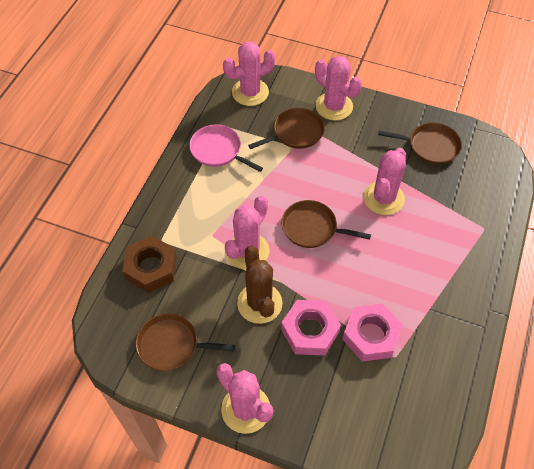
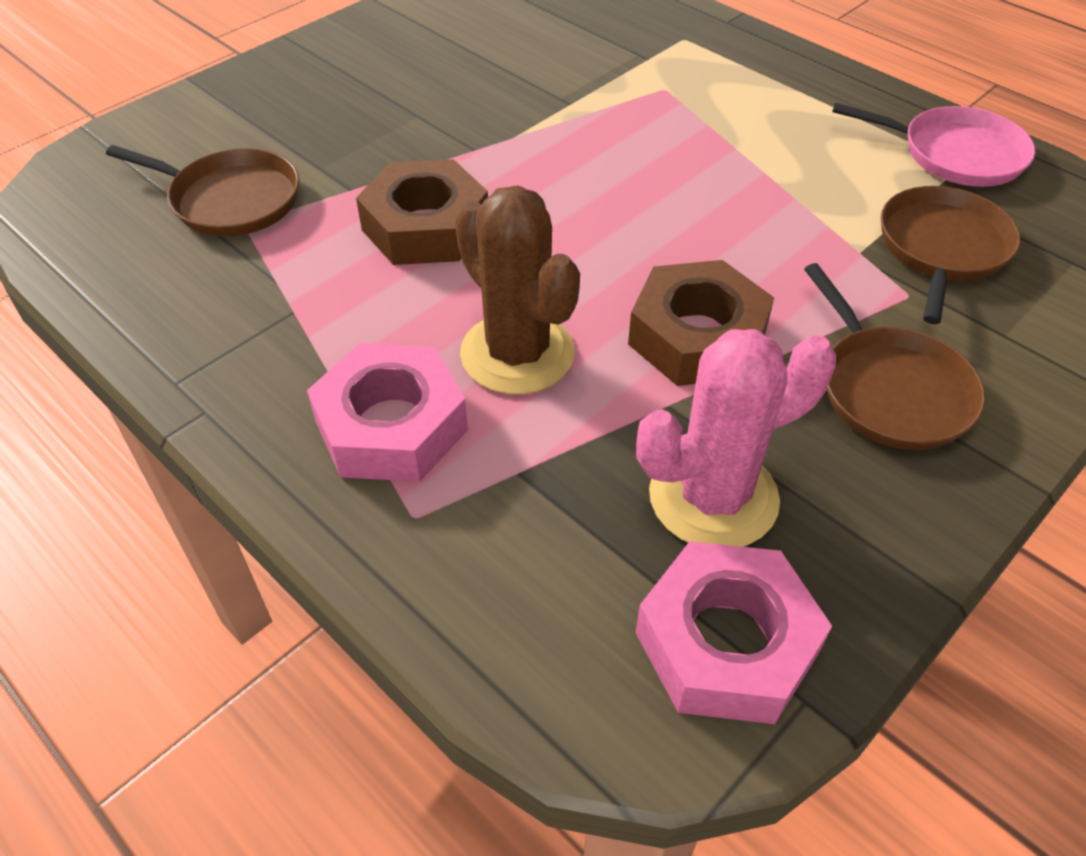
brown nut: 1 -> 2
brown pan: 4 -> 3
pink cactus: 5 -> 1

